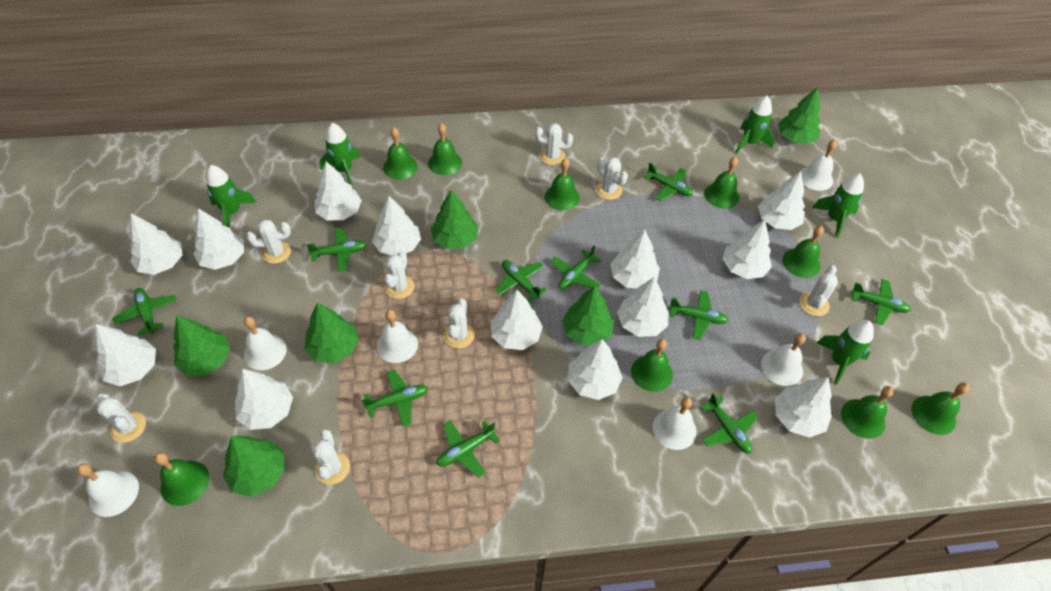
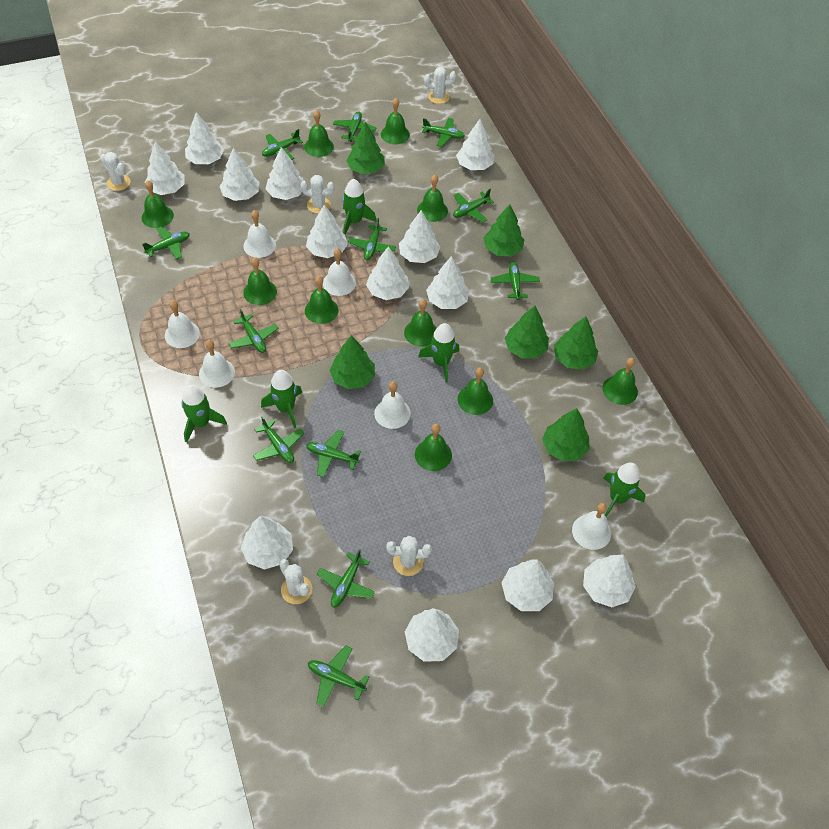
green bell: 9 -> 10
green plane: 10 -> 12
white cactus: 8 -> 5

